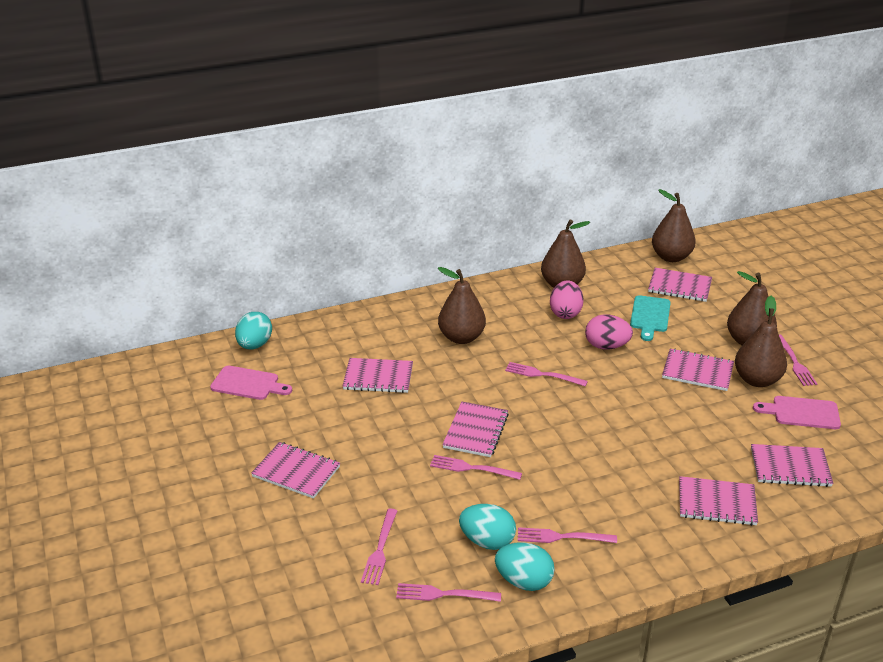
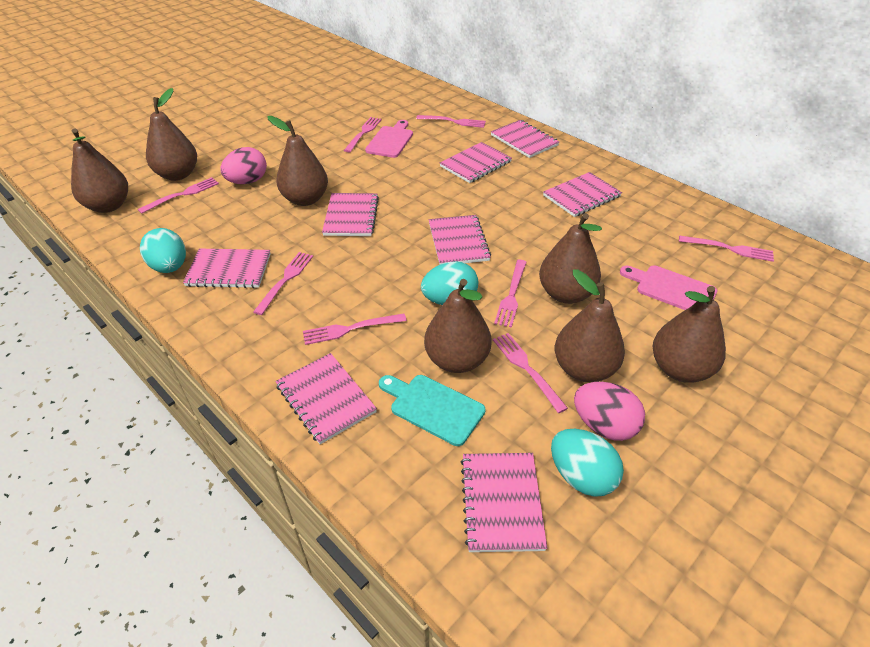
brown pear: 5 -> 7
pink fork: 6 -> 8
pink notebook: 7 -> 8

